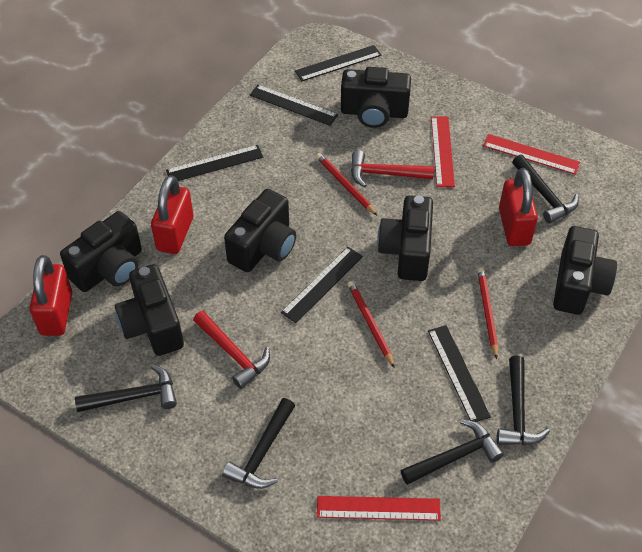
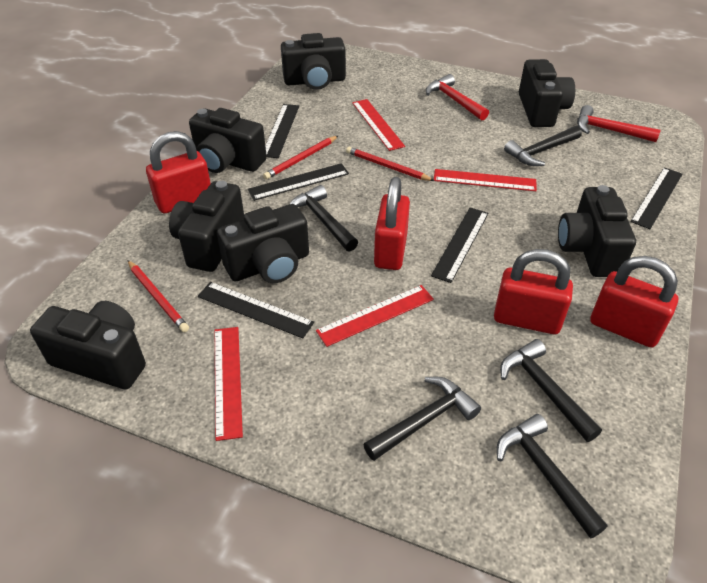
black camera: 6 -> 7
red padlock: 3 -> 4
red ruler: 3 -> 4

